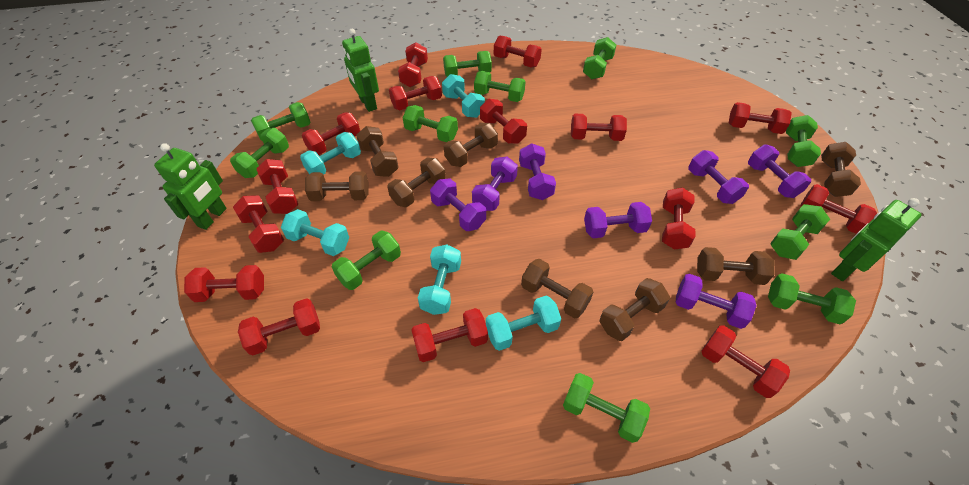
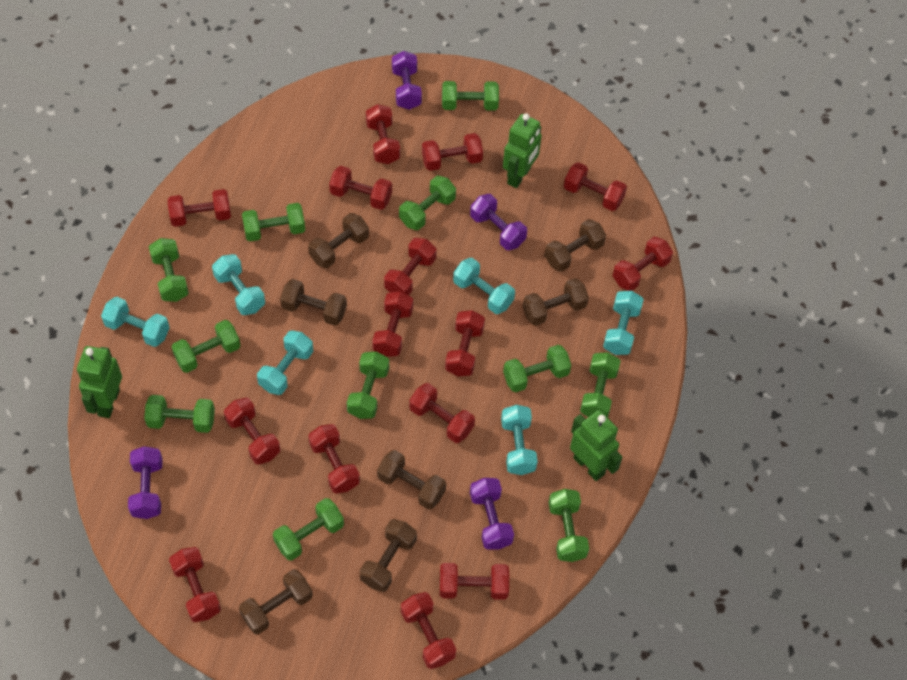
brown dumbbell: 8 -> 7
purple dumbbell: 7 -> 4
turquoise dumbbell: 5 -> 6

